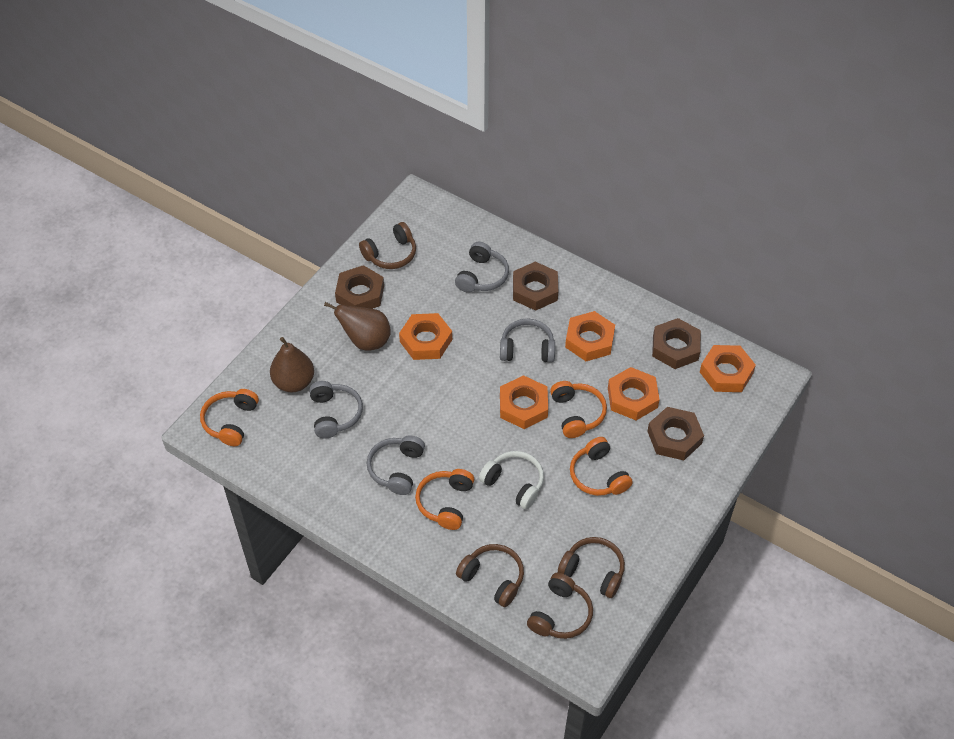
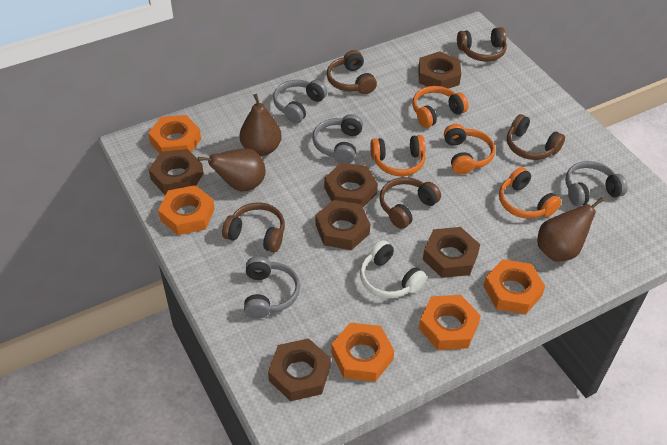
brown headphones: 4 -> 5
brown nut: 4 -> 6
brown pear: 2 -> 3

